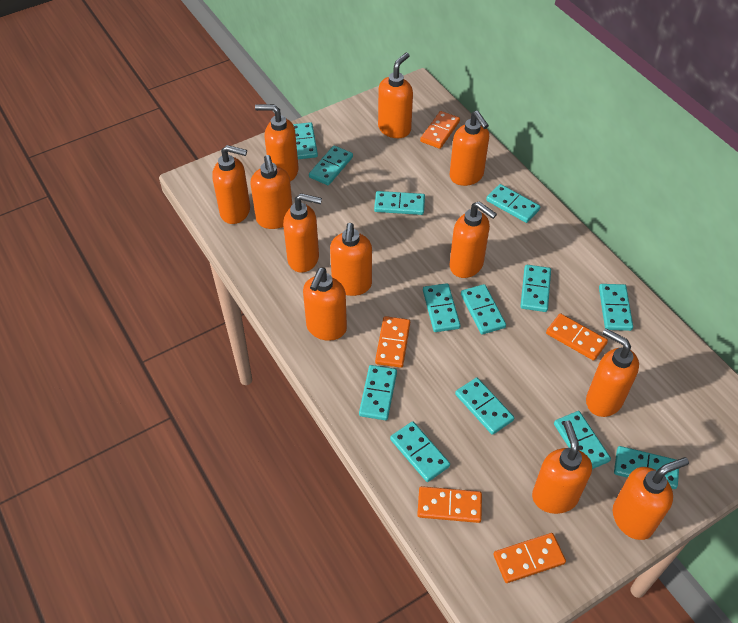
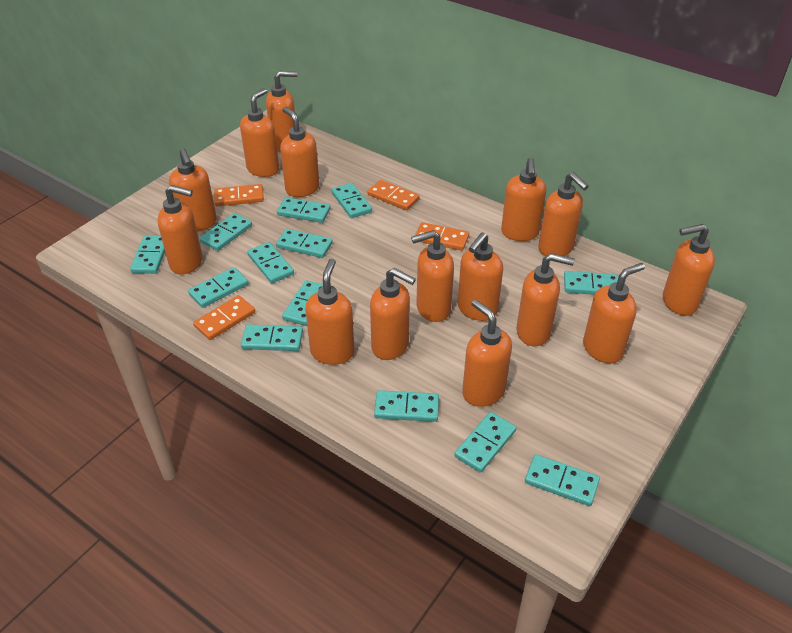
orange domino: 5 -> 4
orange soap dispenser: 12 -> 15

